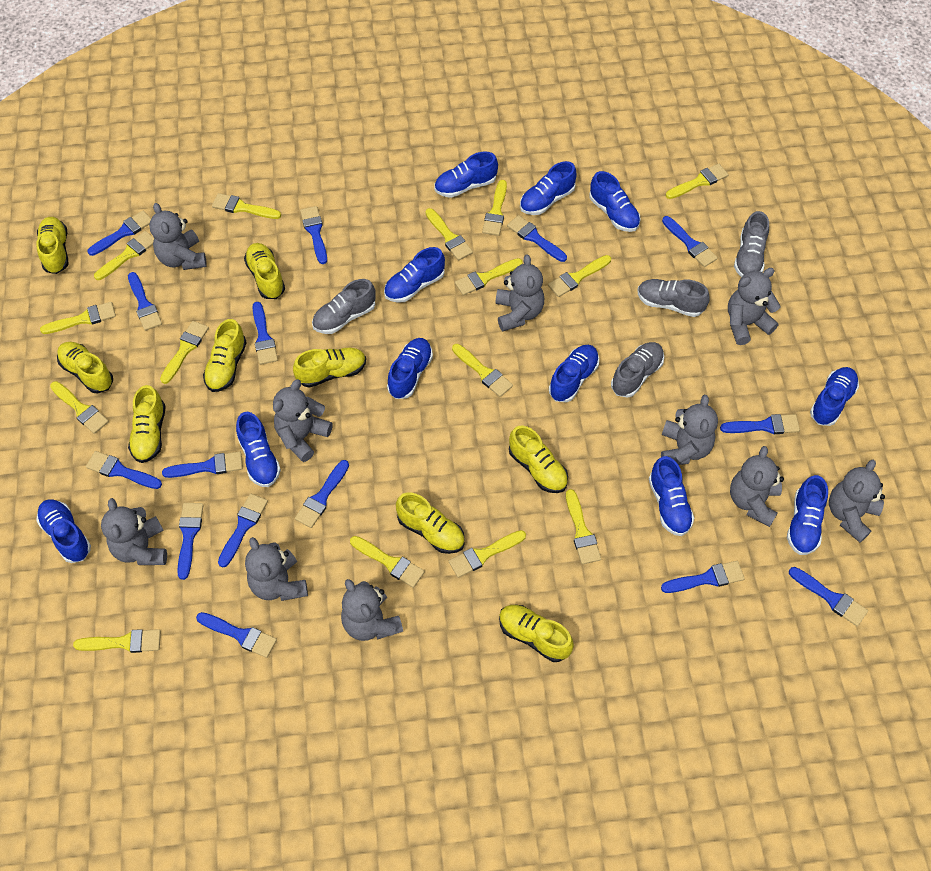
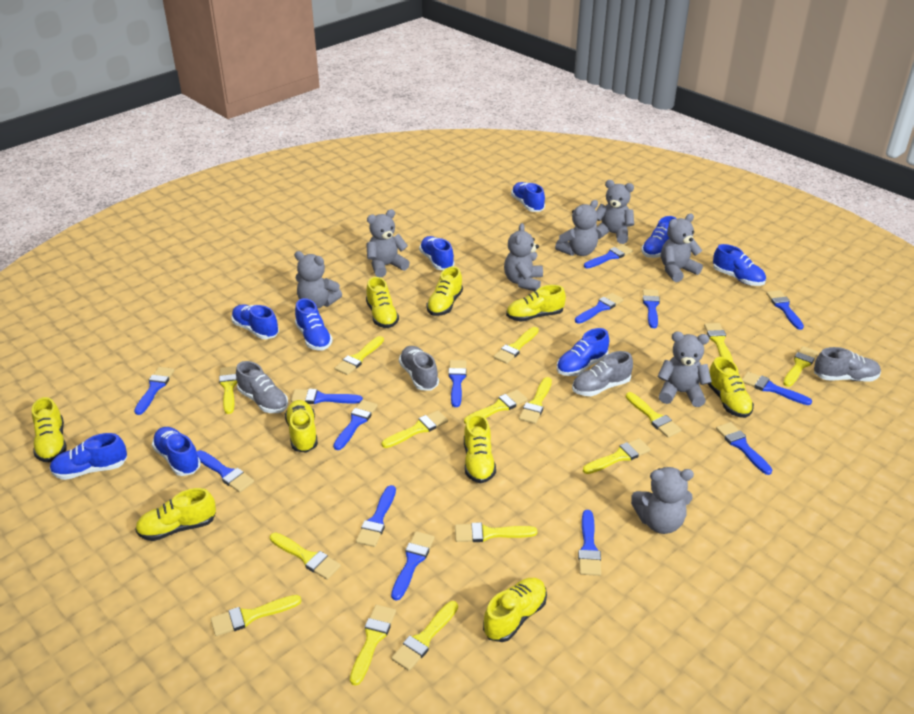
blue brush: 15 -> 14
blue shoe: 11 -> 9
grey teddy bear: 10 -> 8

